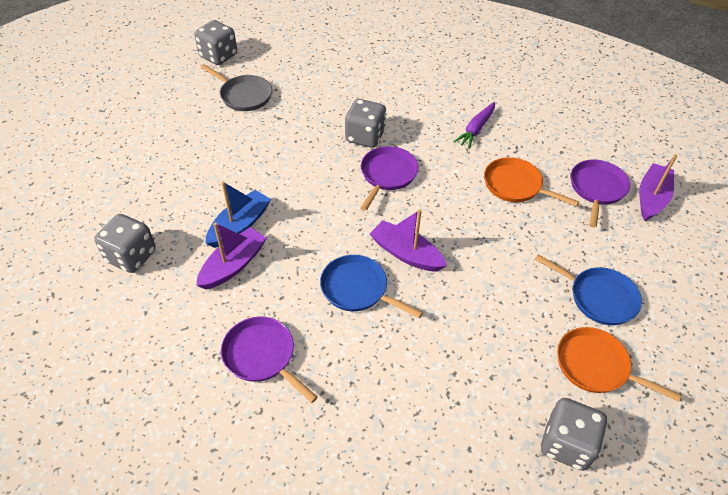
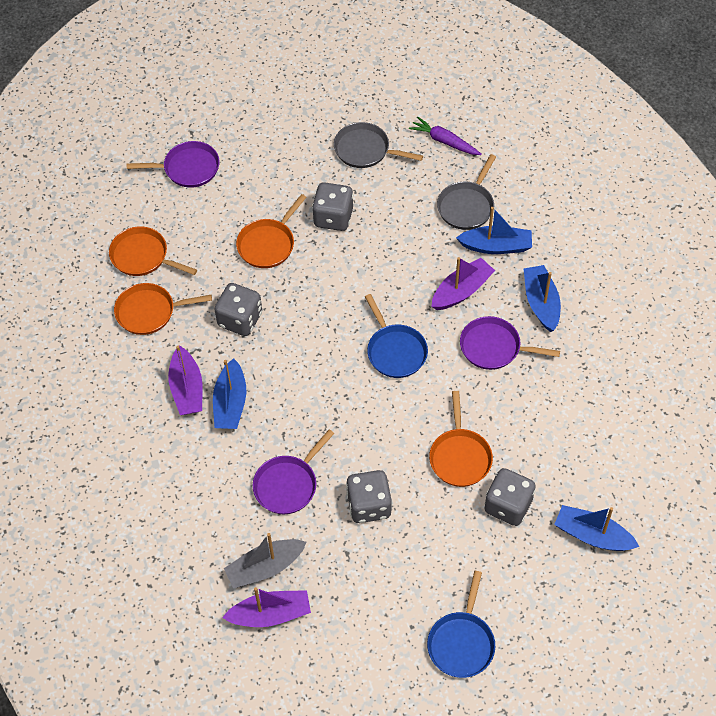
blue boat: 1 -> 4
grey boat: 0 -> 1
grey pan: 1 -> 2
orange pan: 2 -> 4

